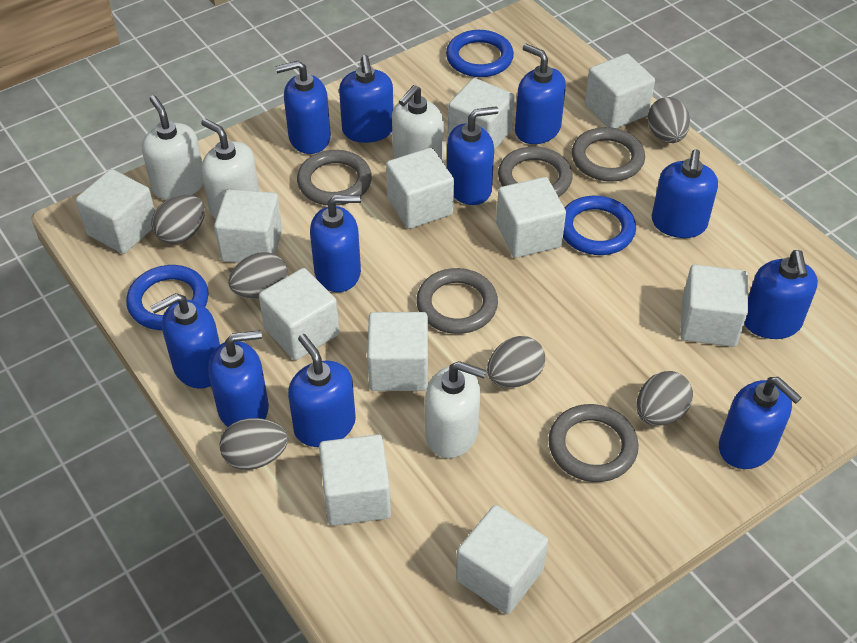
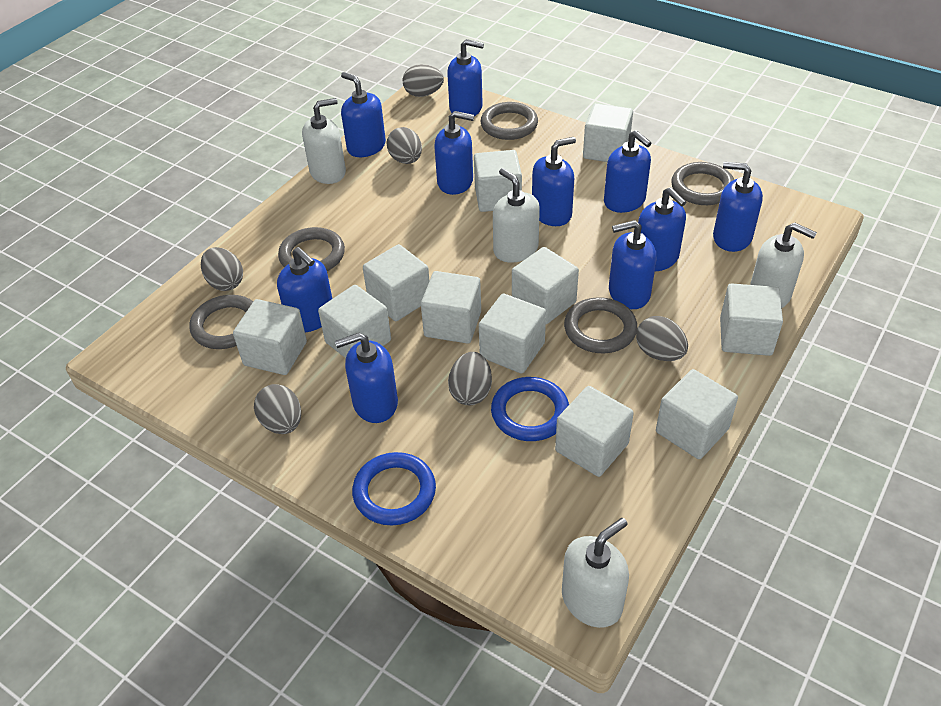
blue ring: 3 -> 2
blue soap dispenser: 11 -> 10

